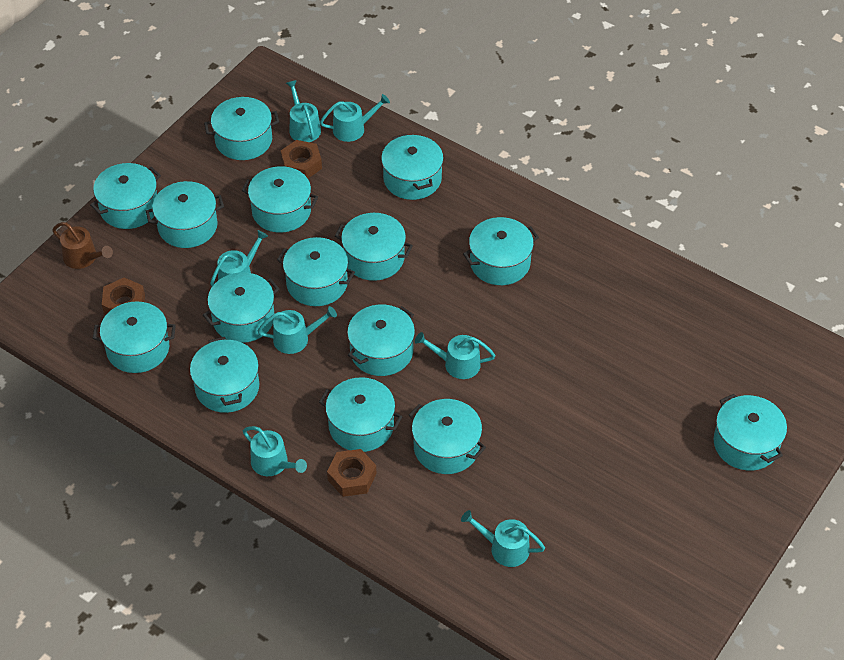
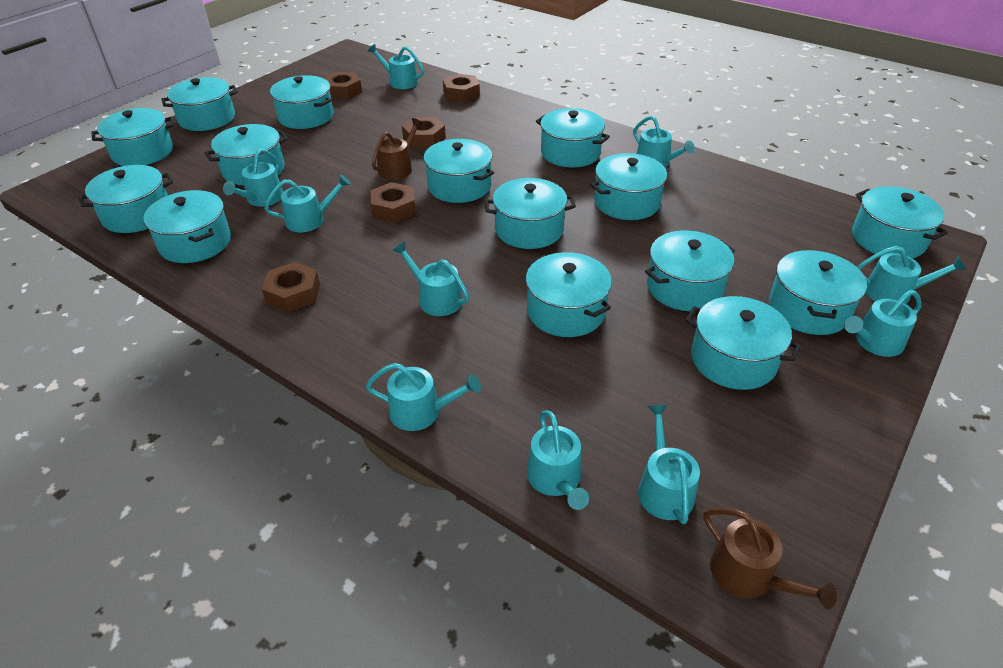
brown nut: 3 -> 5
brown watering can: 1 -> 2
turquoise watering can: 7 -> 10

